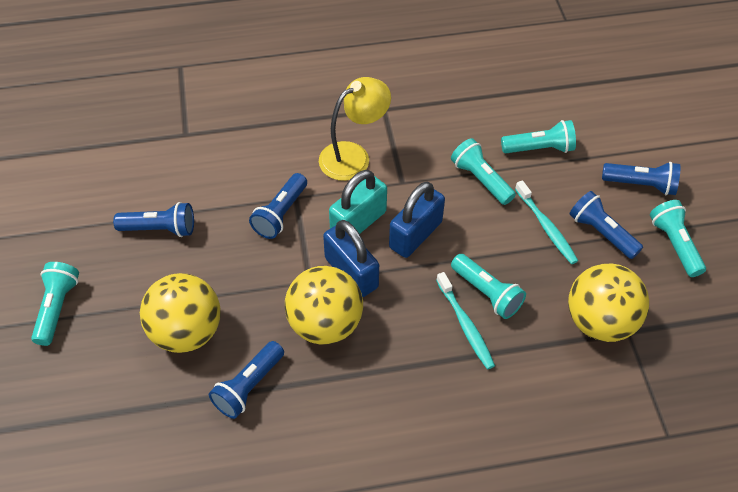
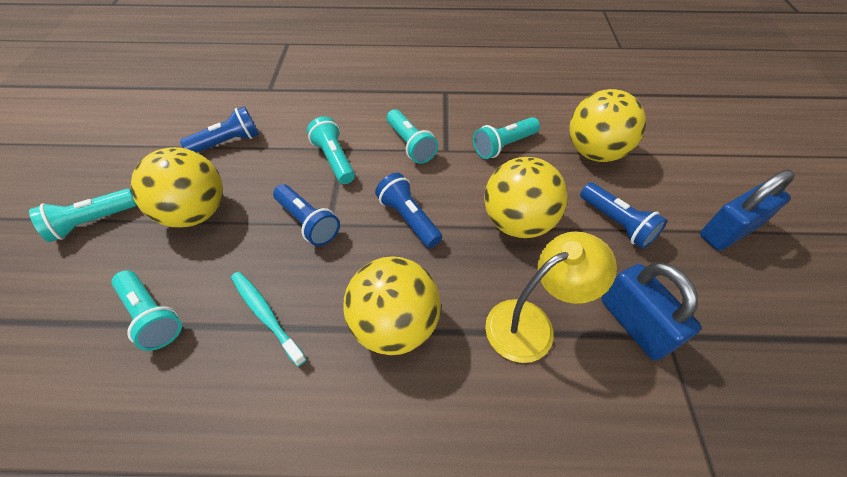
blue flashlight: 5 -> 4
turquoise padlock: 1 -> 0
turquoise toothbrush: 2 -> 1
yellow ball: 3 -> 4

